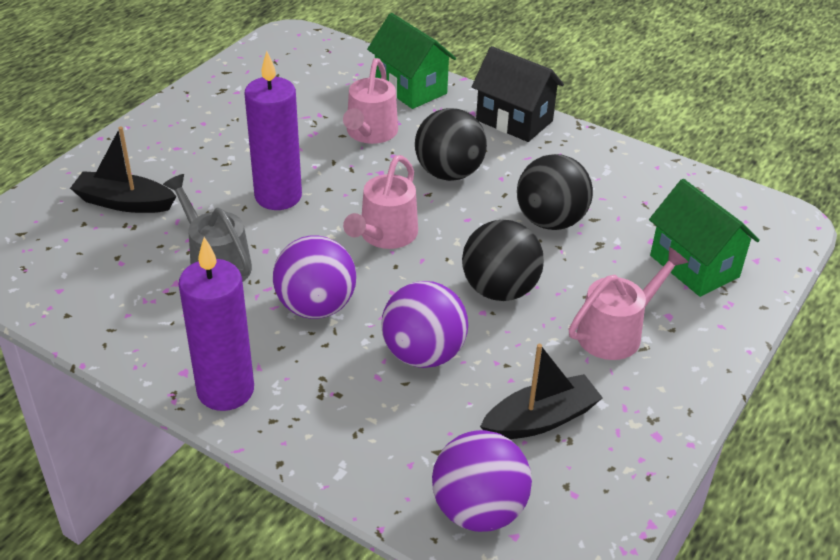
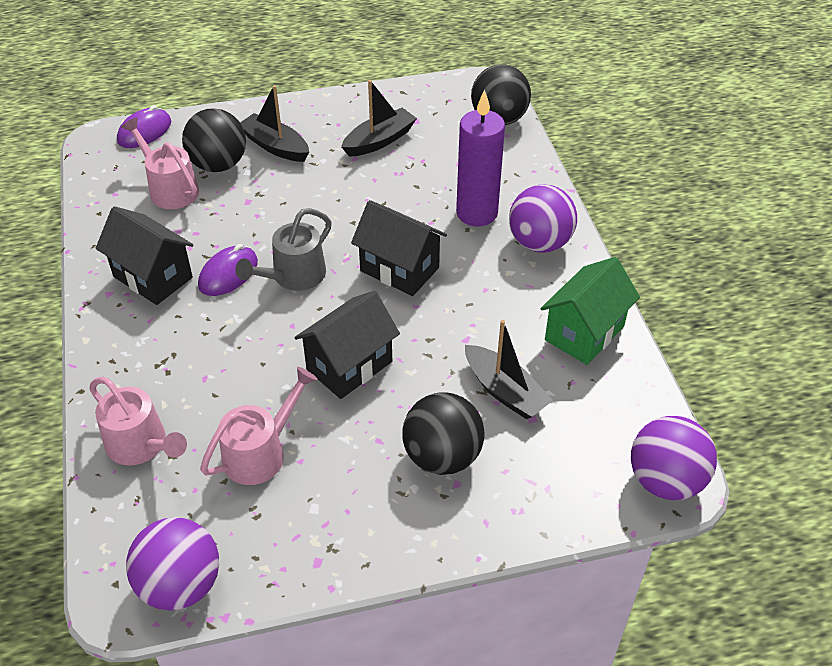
black boat: 2 -> 3
black house: 1 -> 3
green house: 2 -> 1
purple candle: 2 -> 1
purple mouse: 0 -> 2

